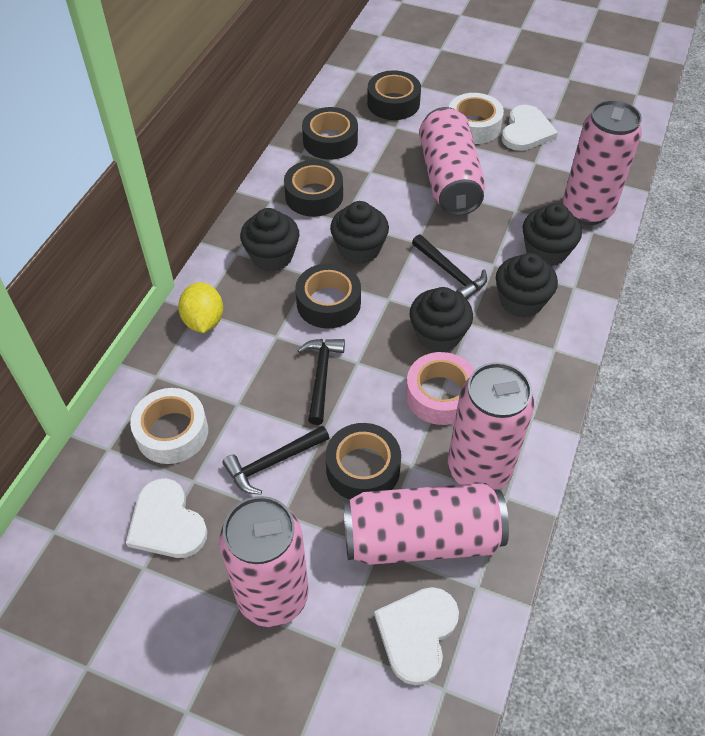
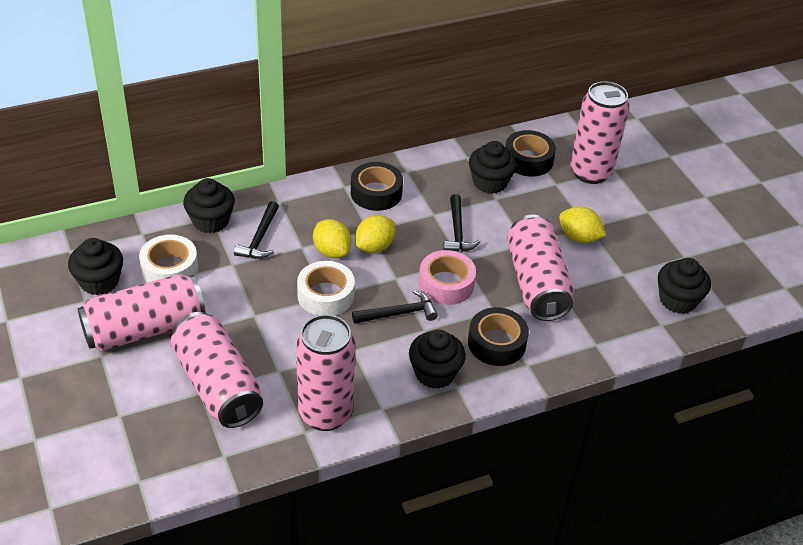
black tape: 5 -> 3
white heart: 3 -> 0
yellow lemon: 1 -> 3

